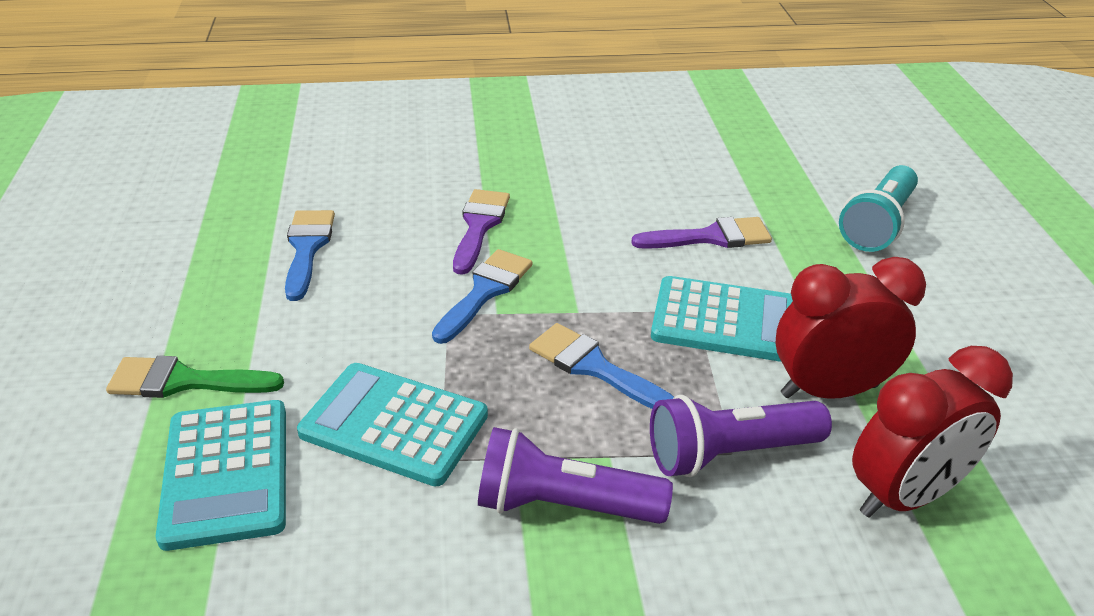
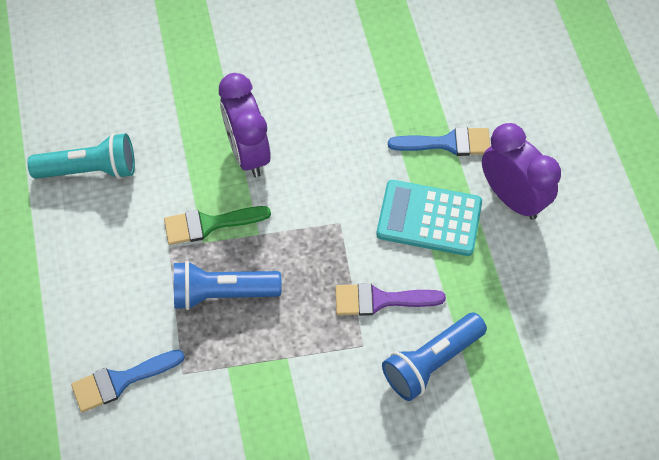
blue brush: 3 -> 2
blue flashlight: 0 -> 2
purple brush: 2 -> 1
purple clock: 0 -> 2
purple flashlight: 2 -> 0
red clock: 2 -> 0
turquoise calculator: 3 -> 1

